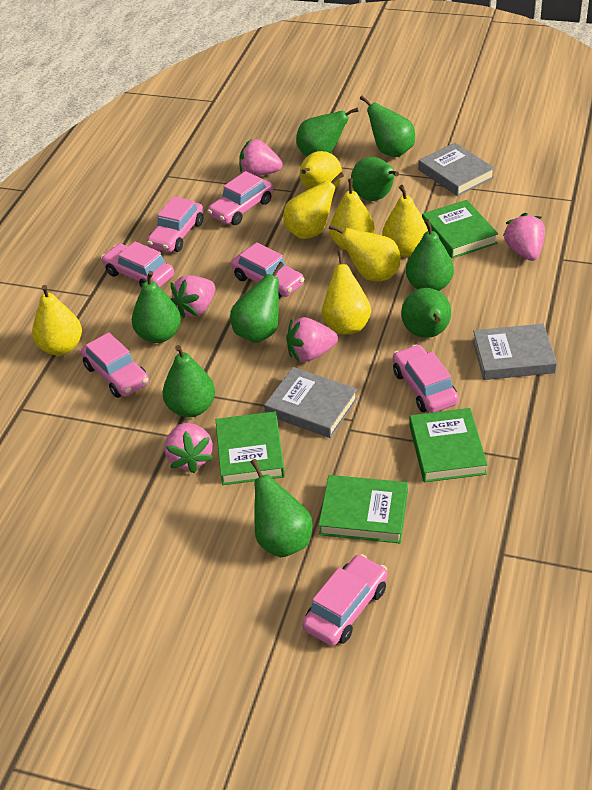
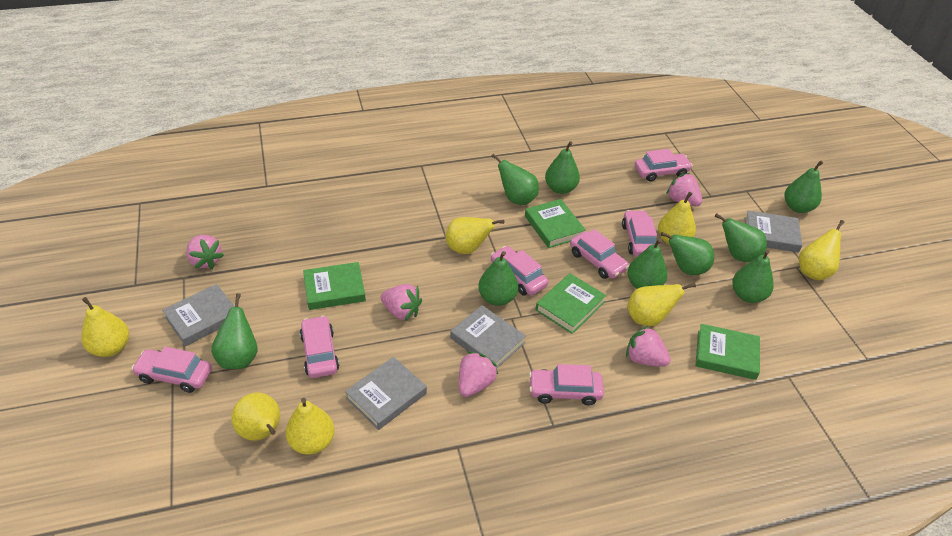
grey book: 3 -> 4

